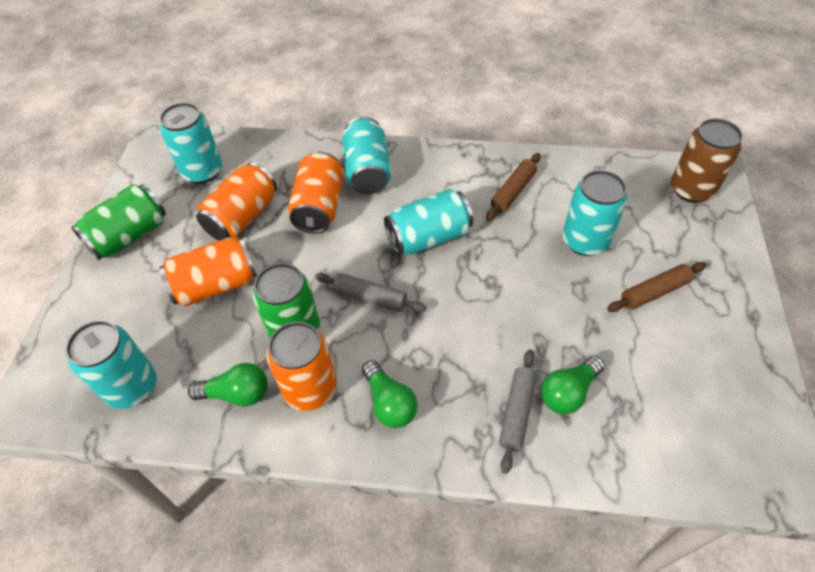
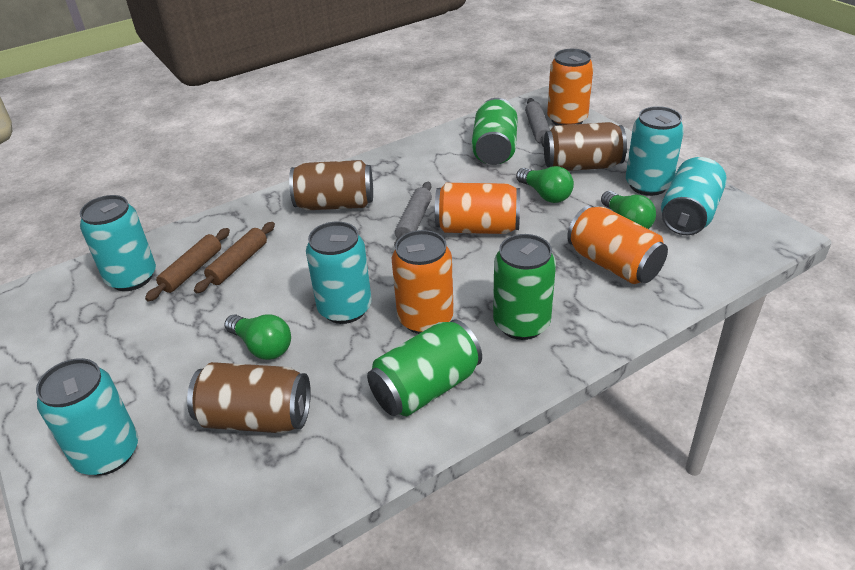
brown can: 1 -> 3
green can: 2 -> 3

